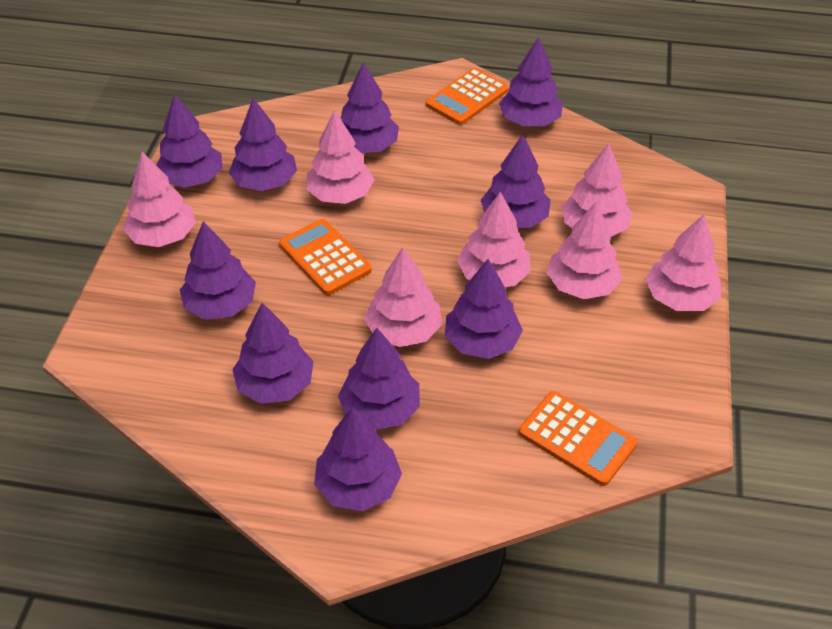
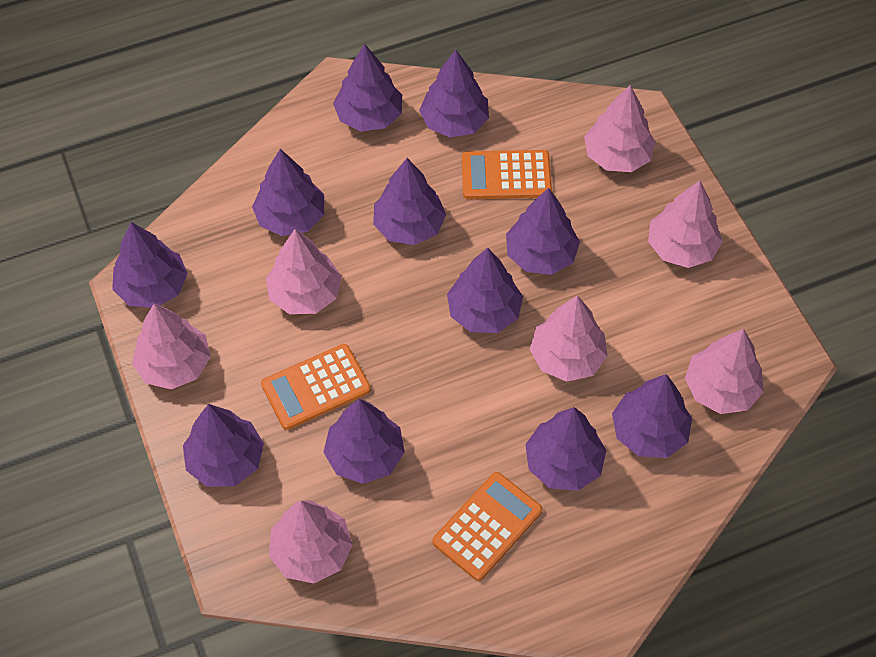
purple tree: 10 -> 11

